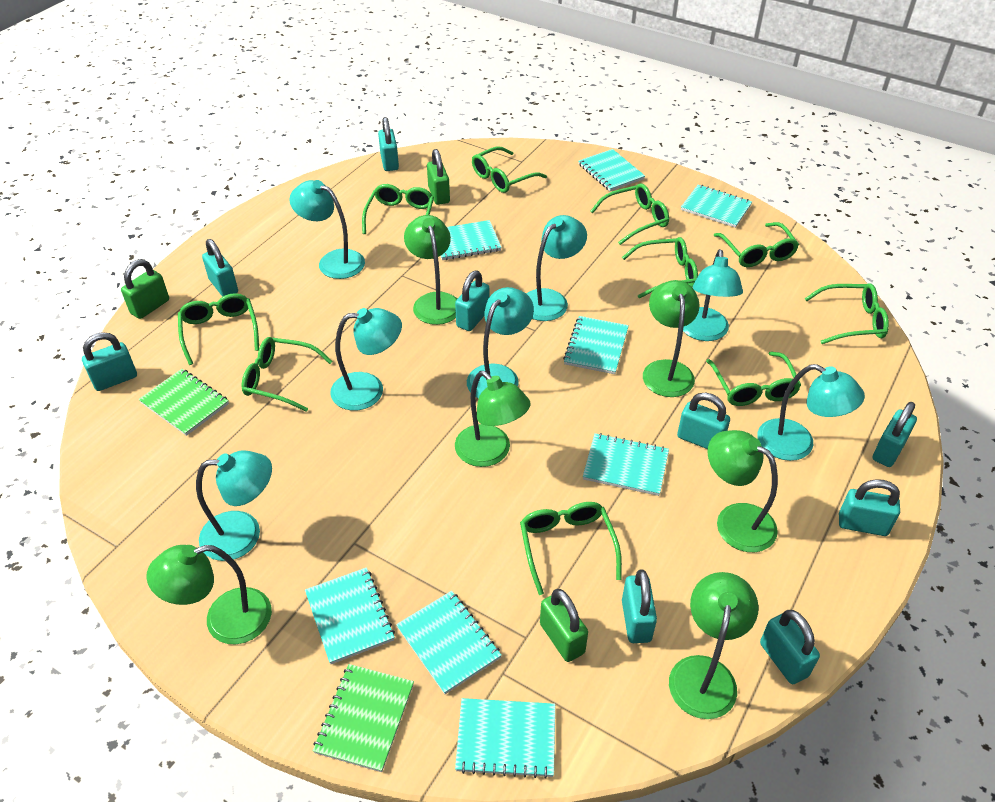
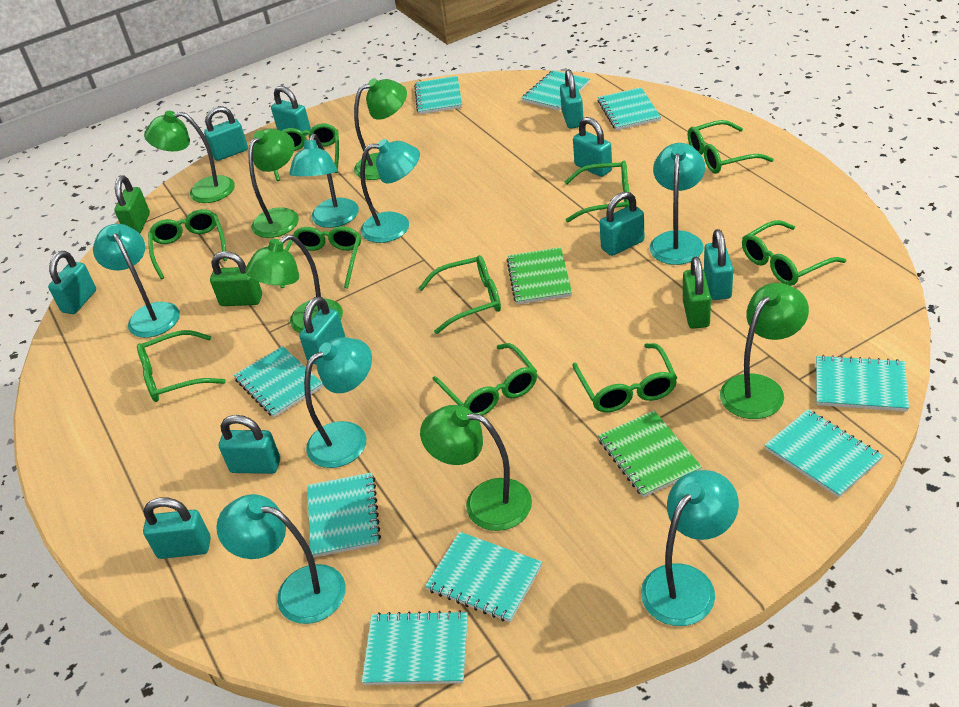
turquoise notebook: 8 -> 9
turquoise padlock: 9 -> 10

